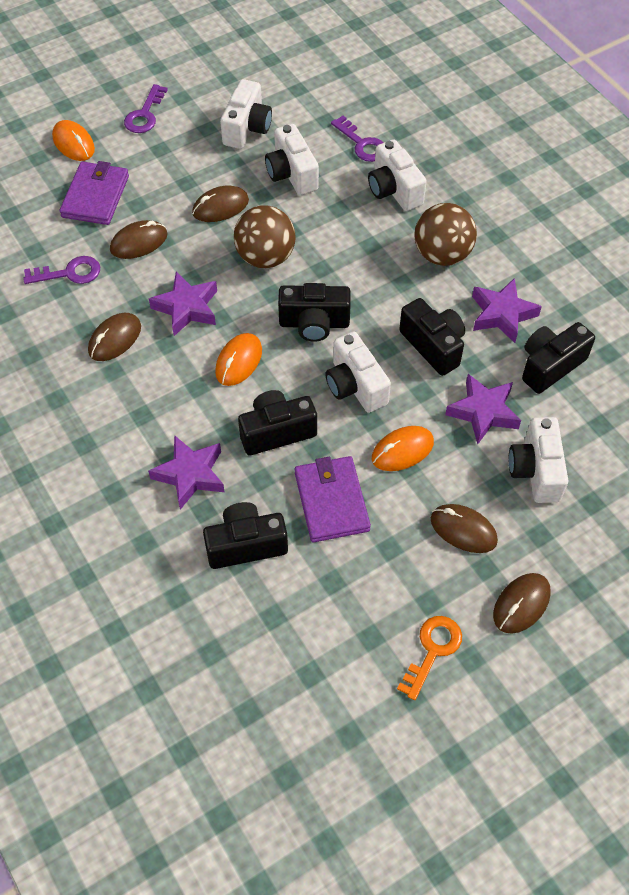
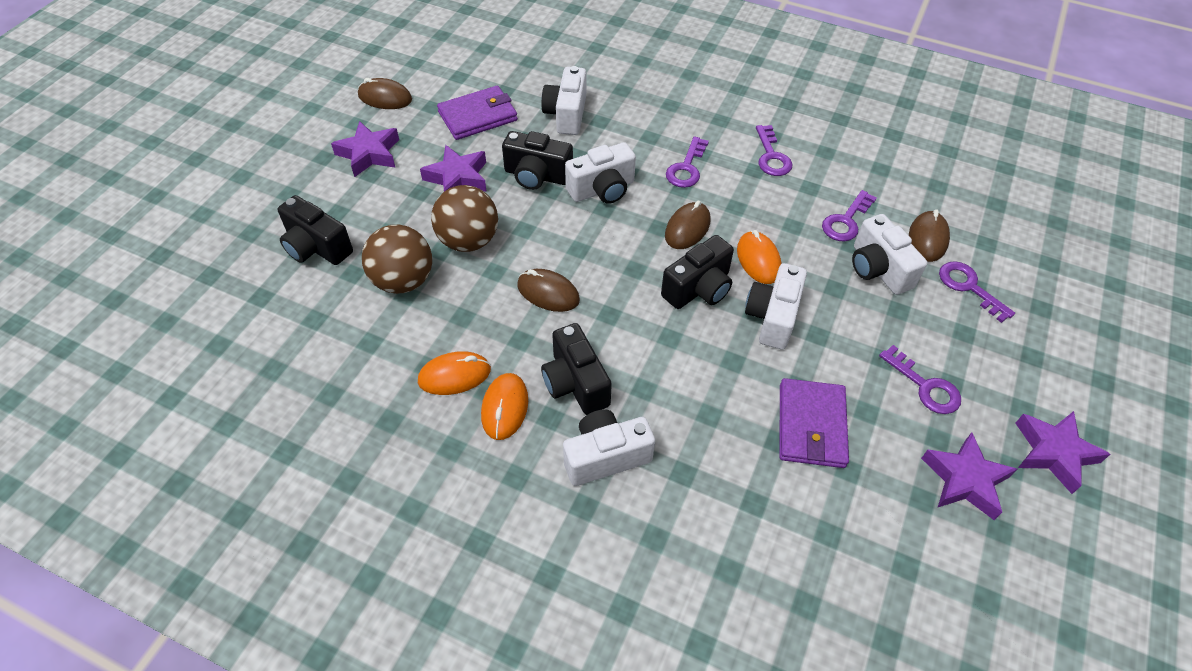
black camera: 5 -> 4
brown mouse: 5 -> 4
orange key: 1 -> 0
purple key: 3 -> 5

